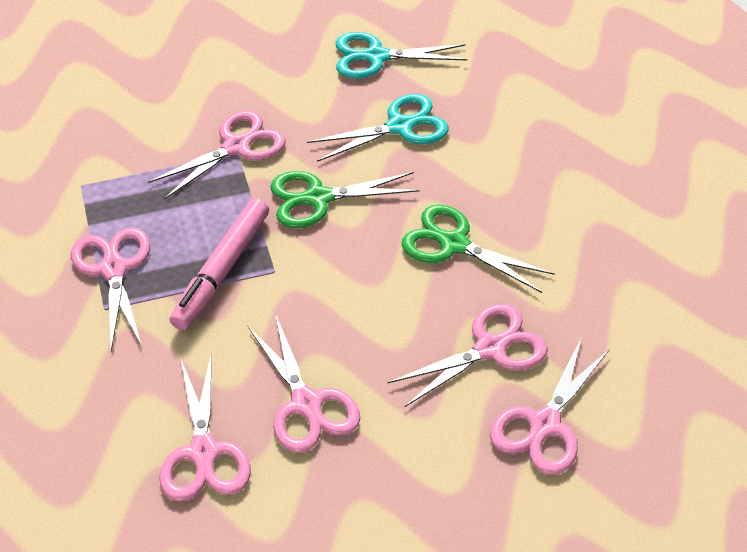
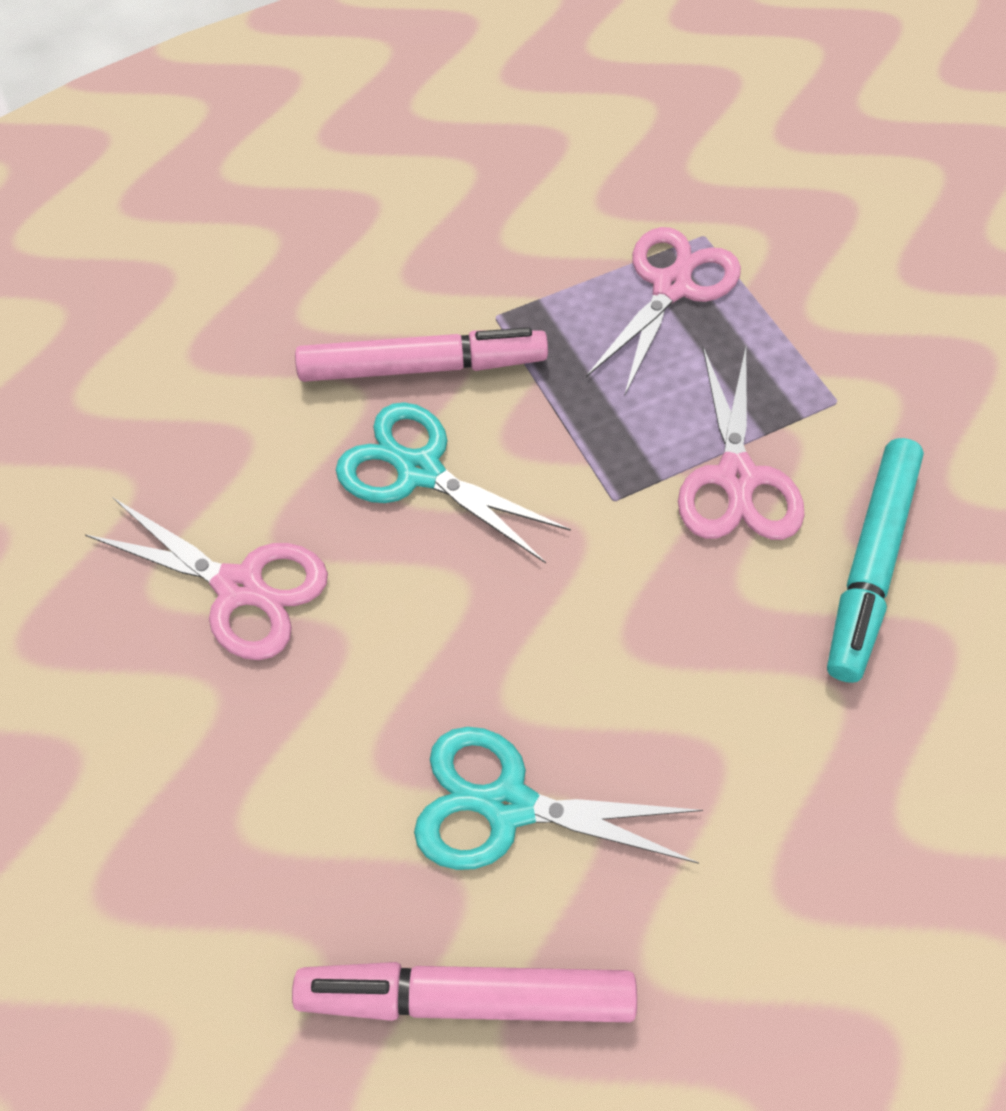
green scissors: 2 -> 0
pink marker: 1 -> 2
pink scissors: 6 -> 3
turquoise marker: 0 -> 1

